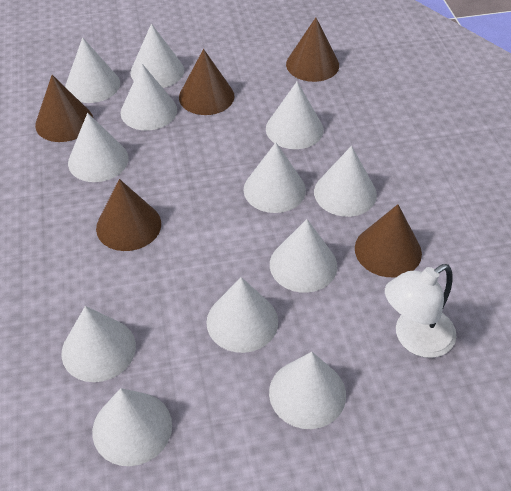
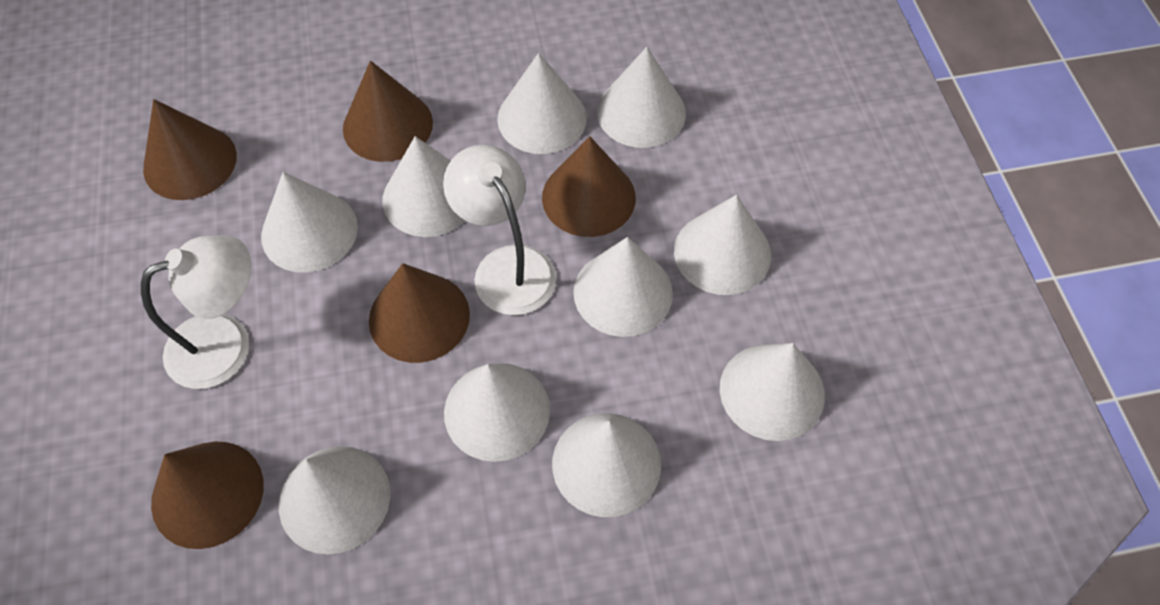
white cone: 12 -> 10
white lamp: 1 -> 2

